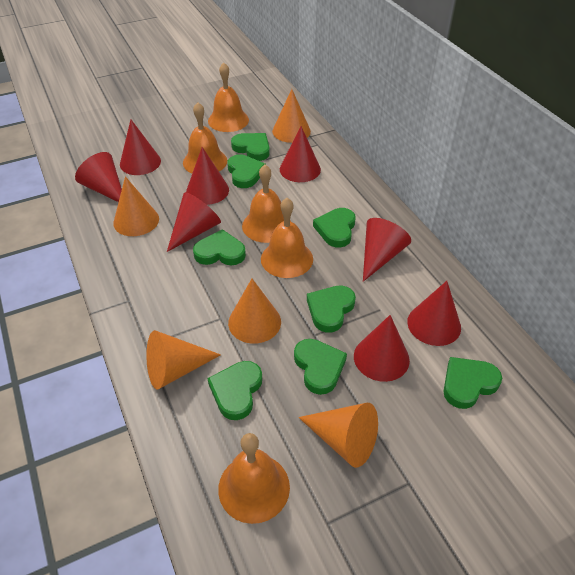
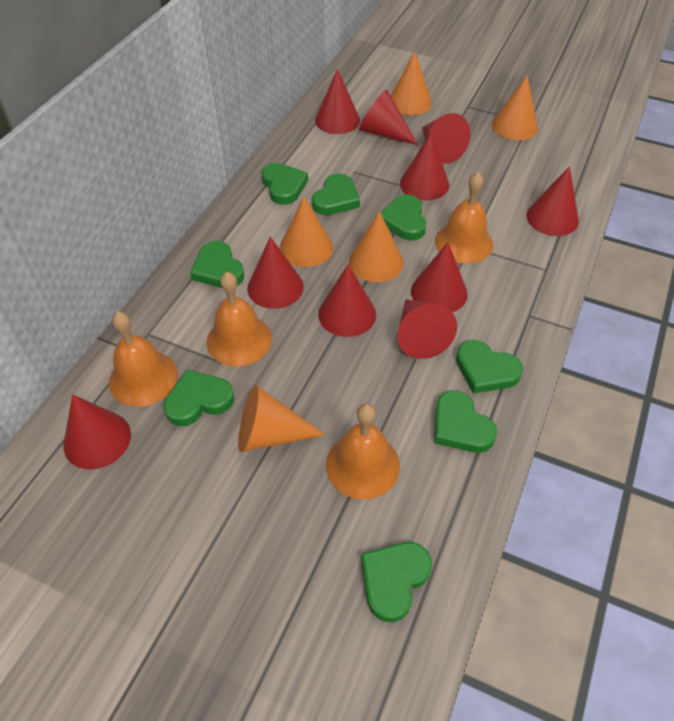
orange bell: 5 -> 4
red cone: 8 -> 10

